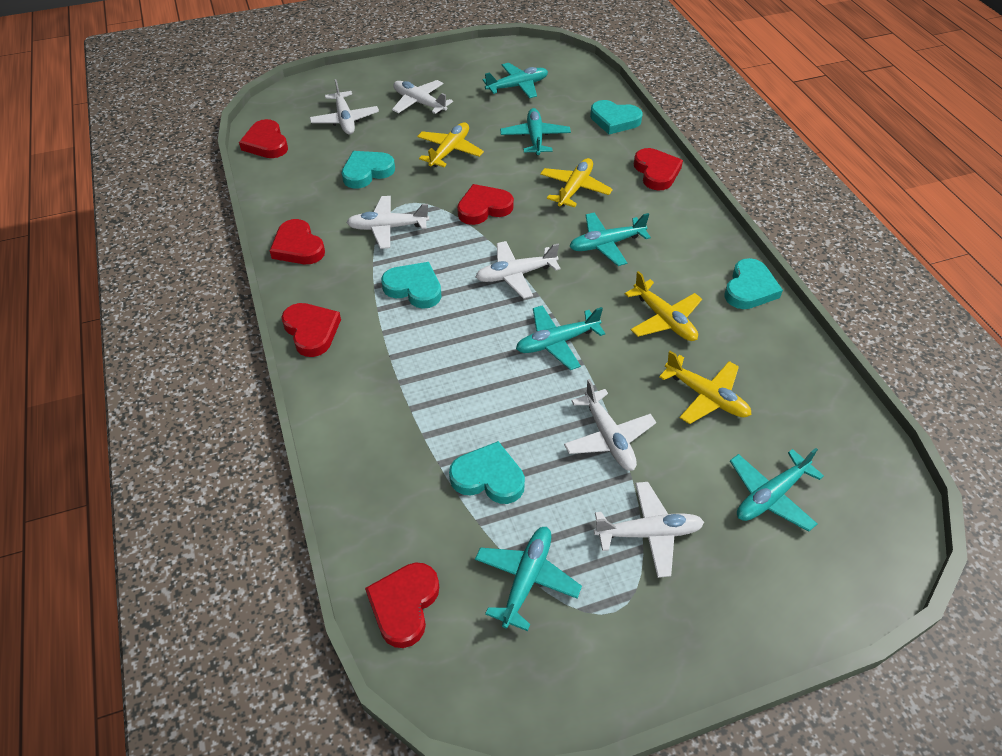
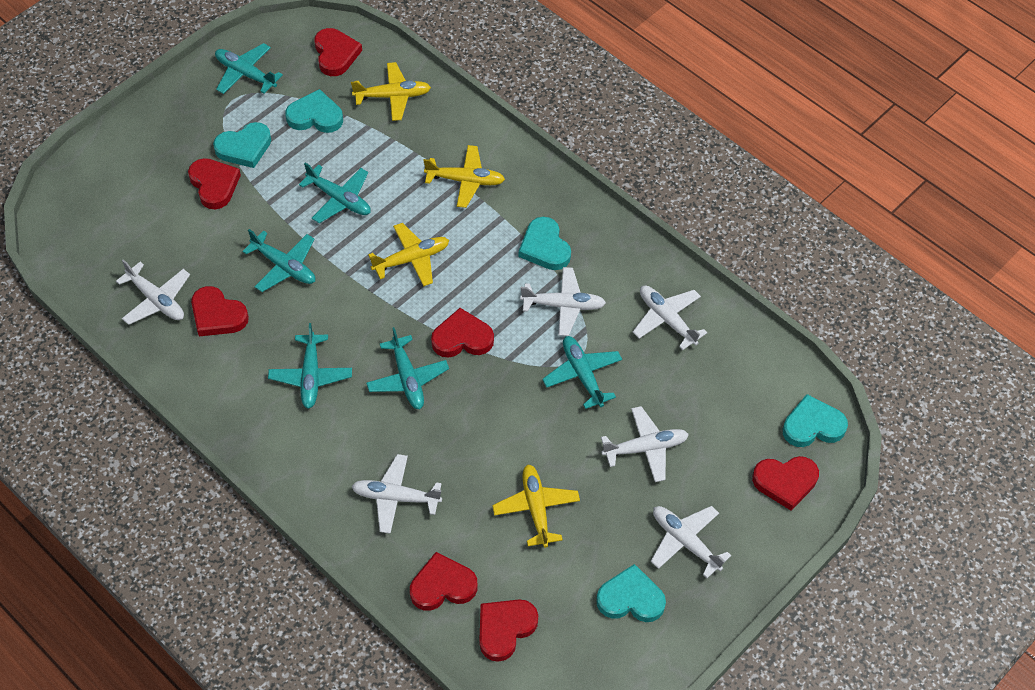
red heart: 6 -> 7

